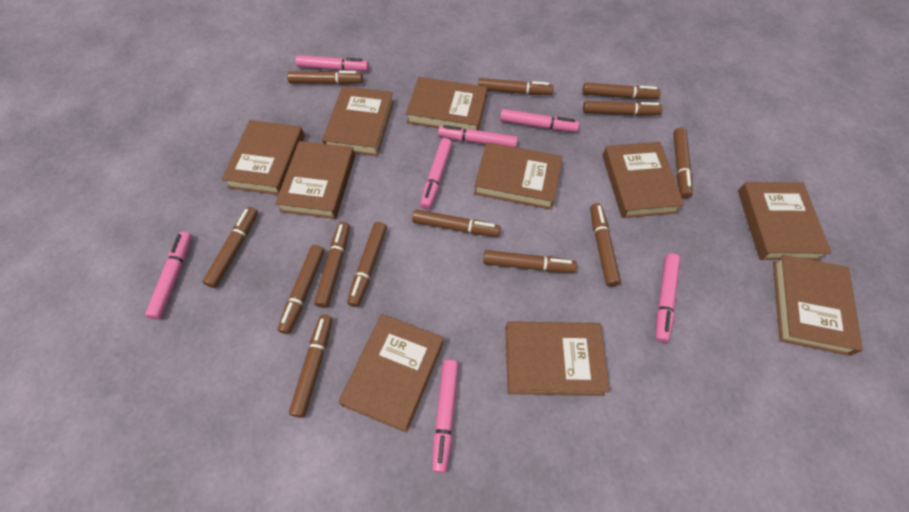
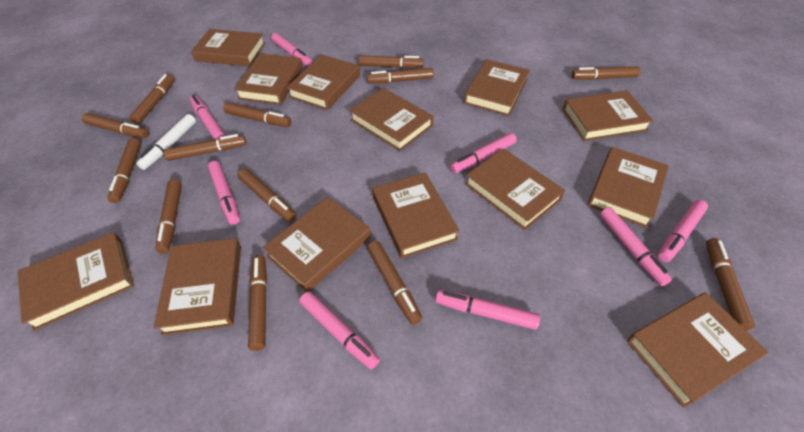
brown book: 10 -> 13
pink marker: 7 -> 8
white marker: 0 -> 1

